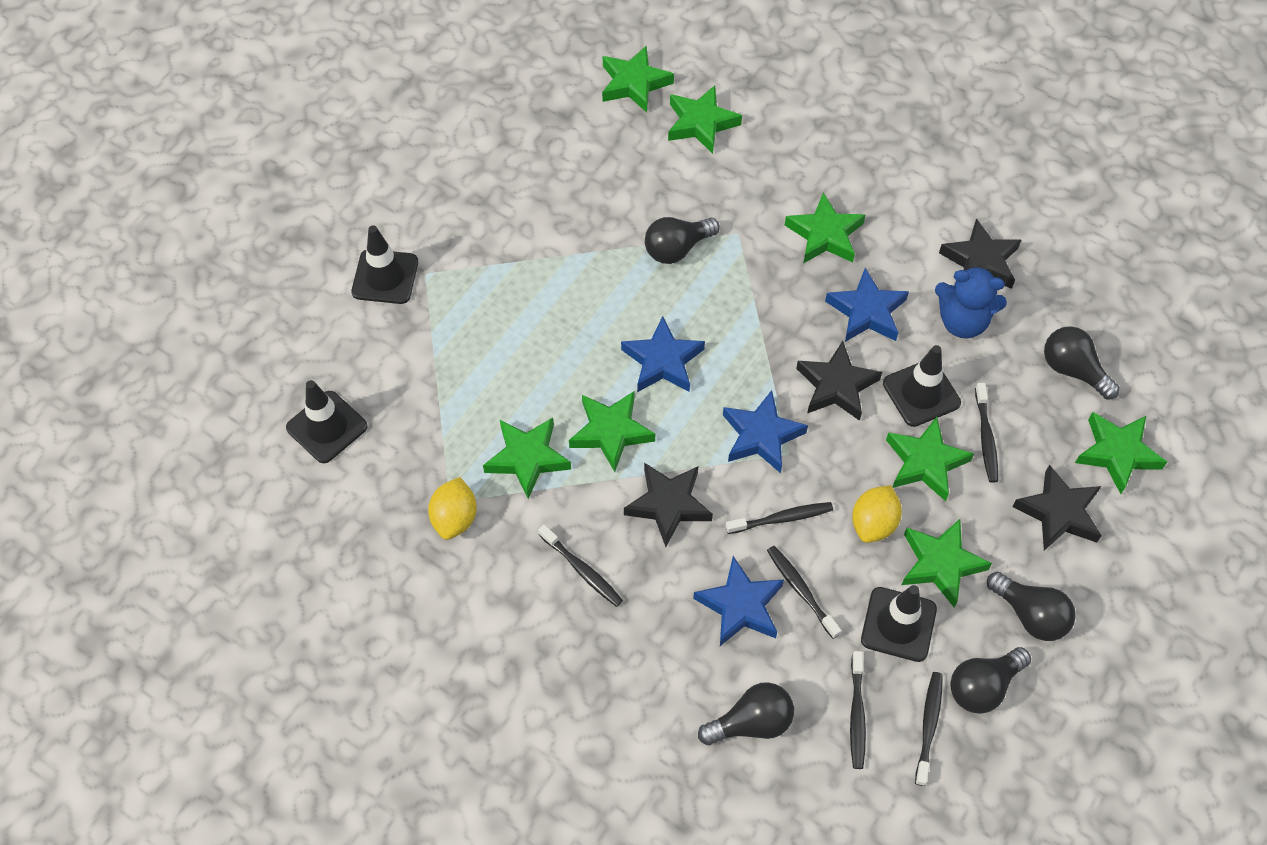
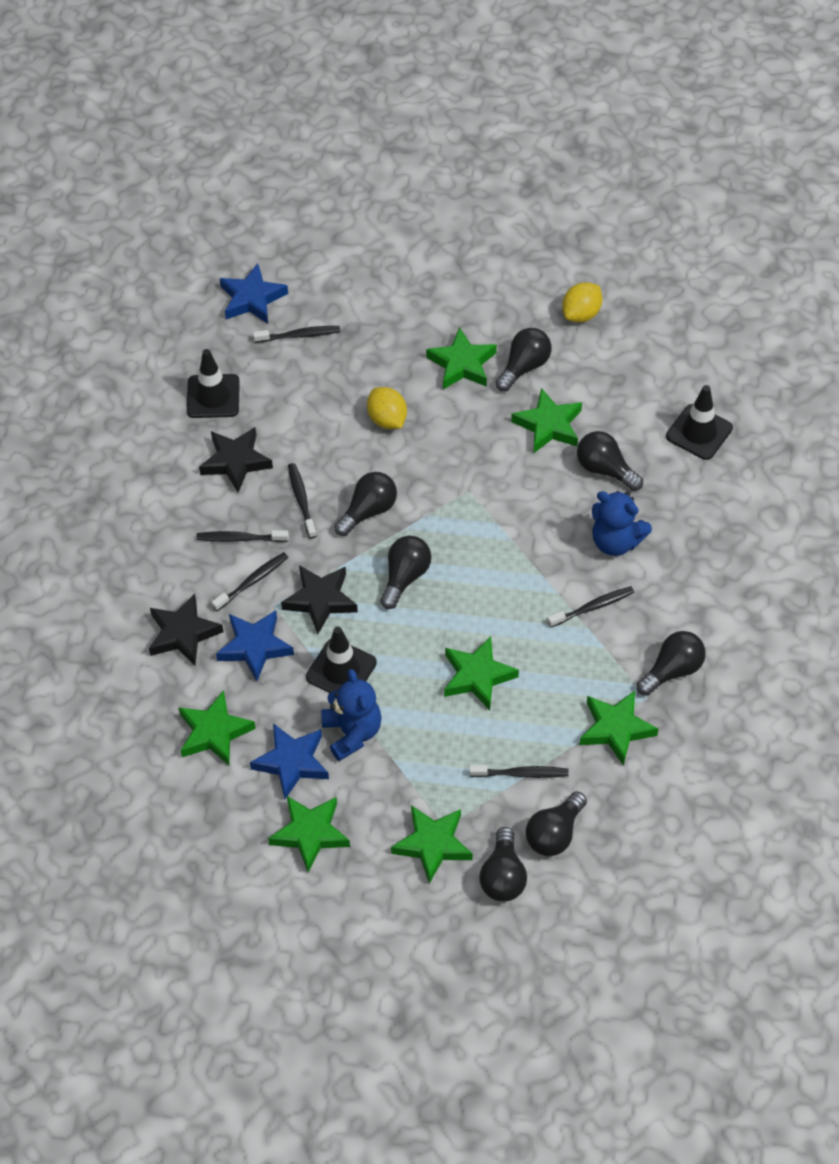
black light bulb: 5 -> 7
black star: 4 -> 3
black traffic cone: 4 -> 3
blue star: 4 -> 3
blue teddy bear: 1 -> 2
green star: 8 -> 7

